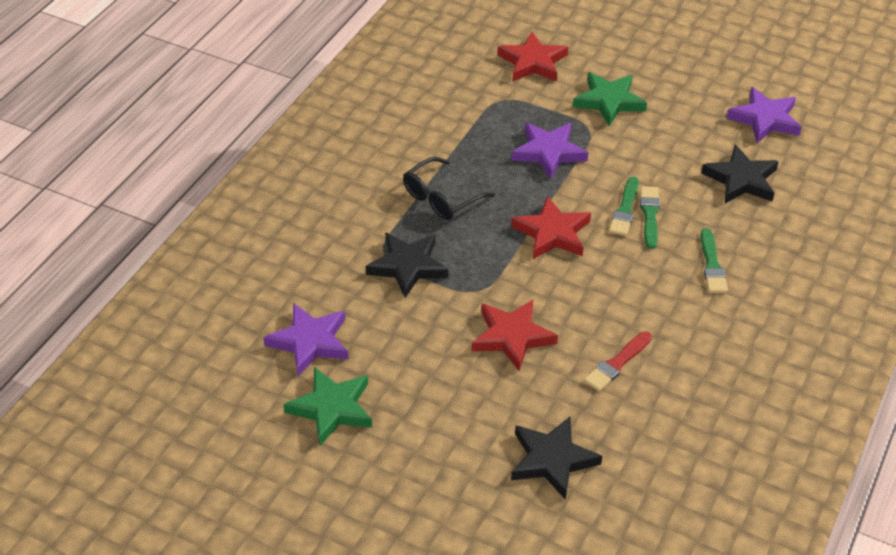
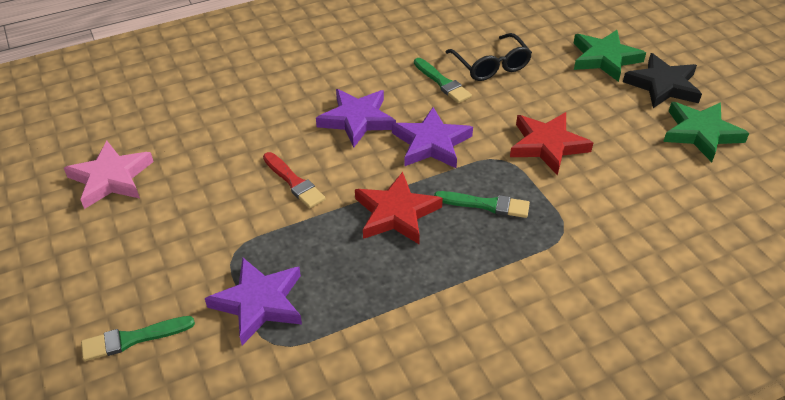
black star: 3 -> 1
pink star: 0 -> 1
red star: 3 -> 2

